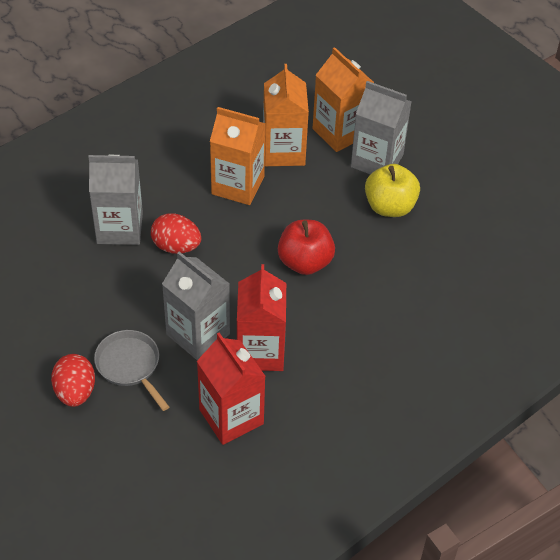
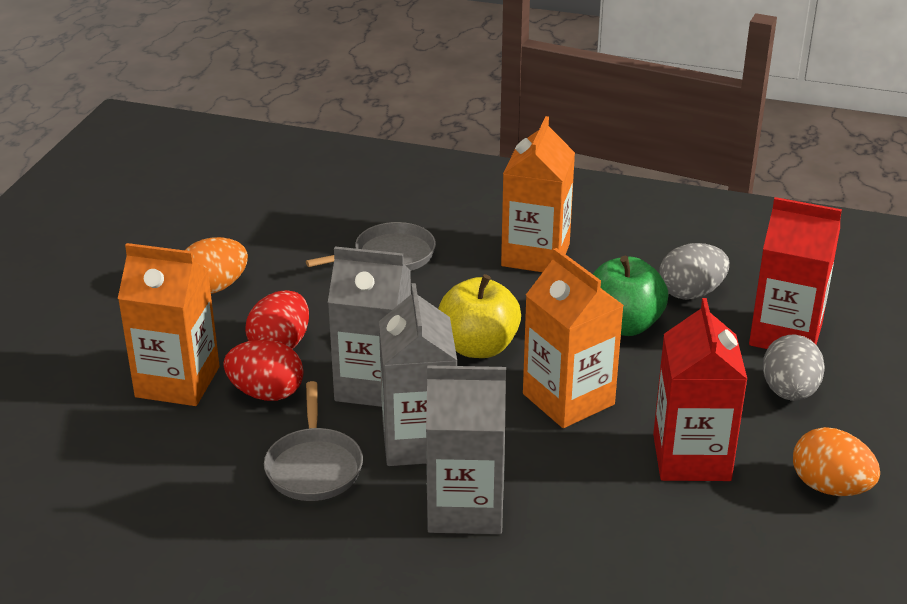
green apple: 0 -> 1
grey egg: 0 -> 2
grey pan: 1 -> 2
orange egg: 0 -> 2
red apple: 1 -> 0

